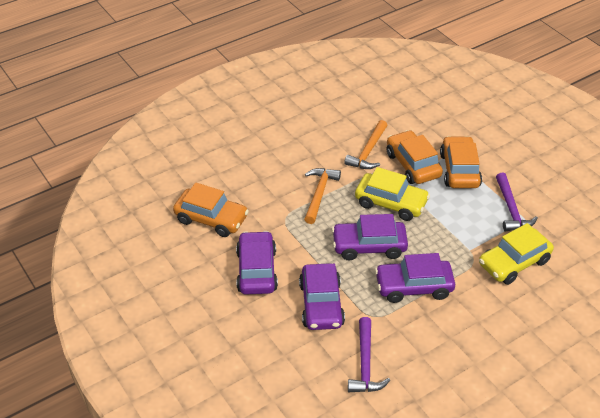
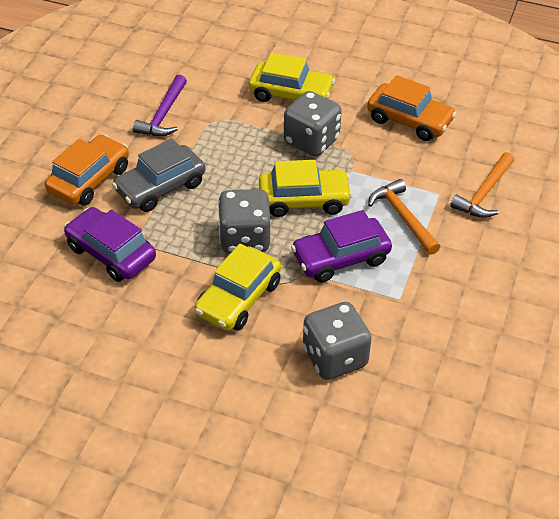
grey car: 0 -> 1
grey dice: 0 -> 3
orange car: 3 -> 2
purple car: 4 -> 2
purple hammer: 2 -> 1
yellow car: 2 -> 3

